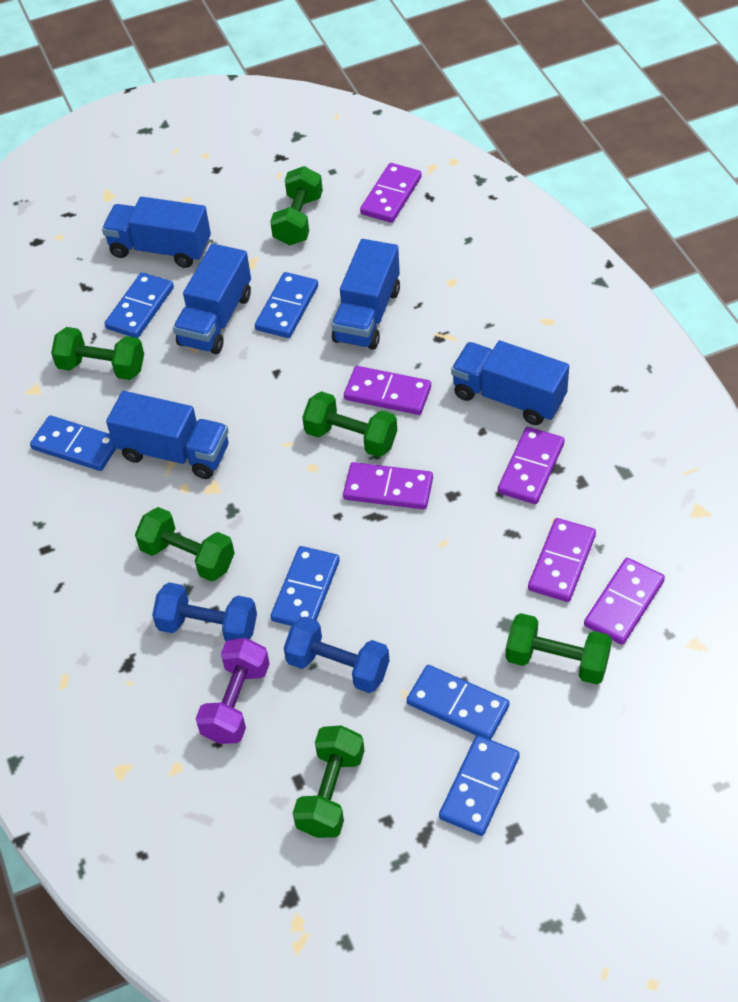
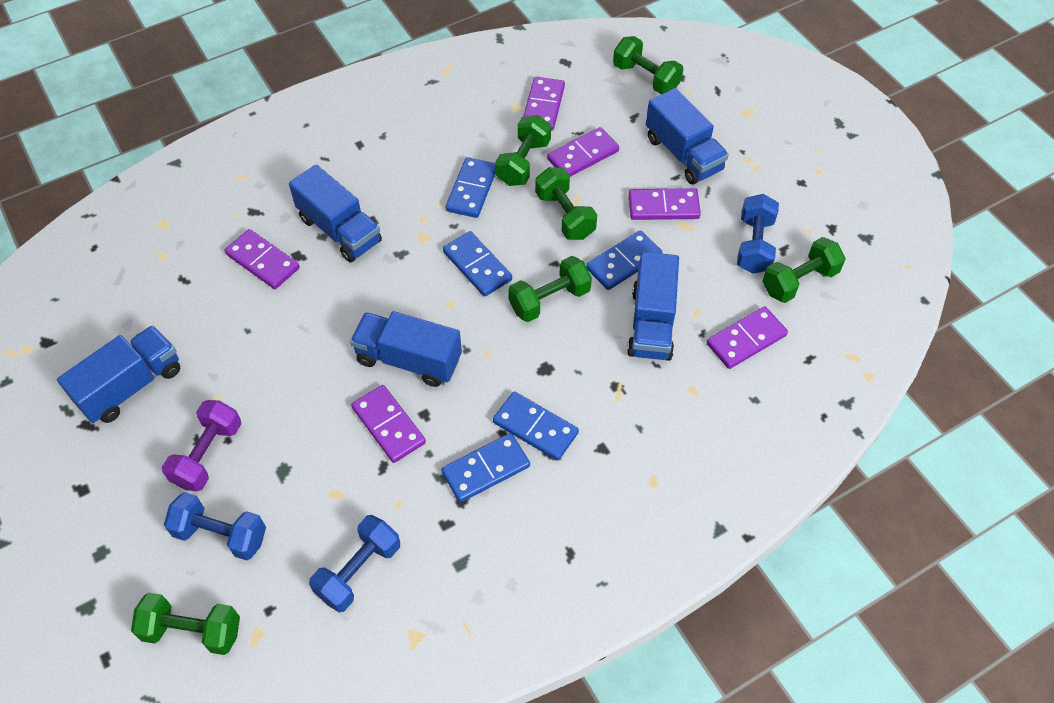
blue domino: 6 -> 5
blue dumbbell: 2 -> 3

